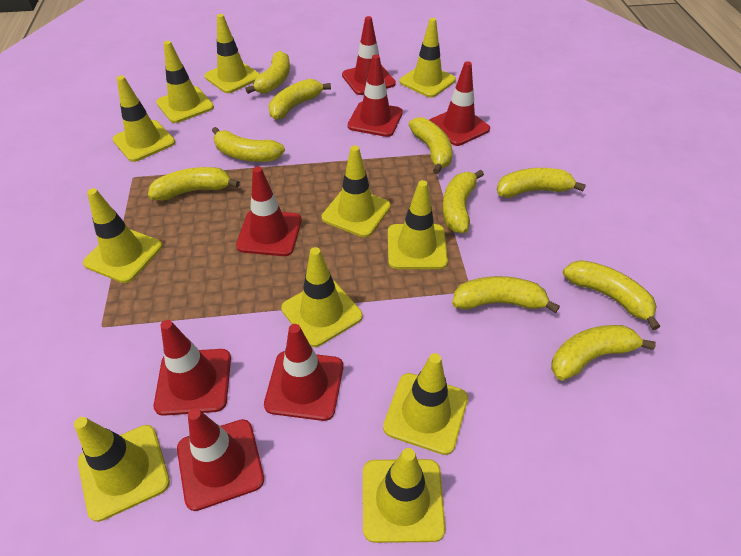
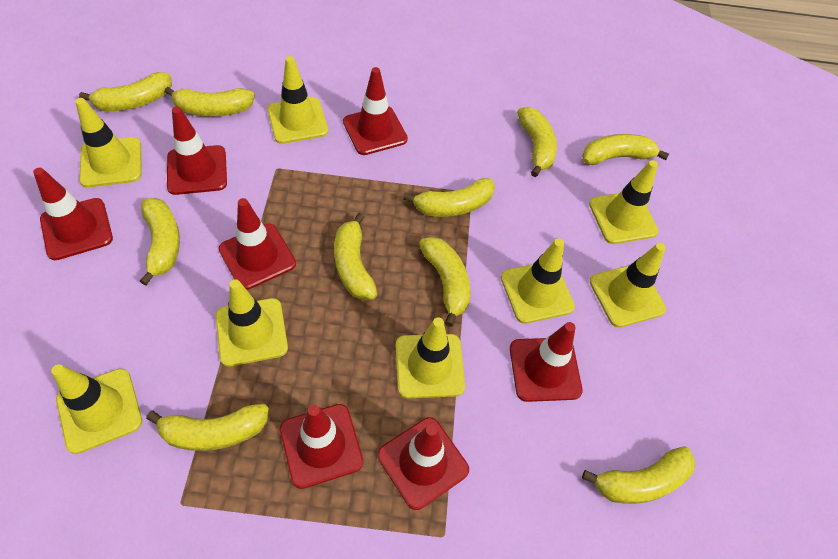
yellow traffic cone: 11 -> 8

